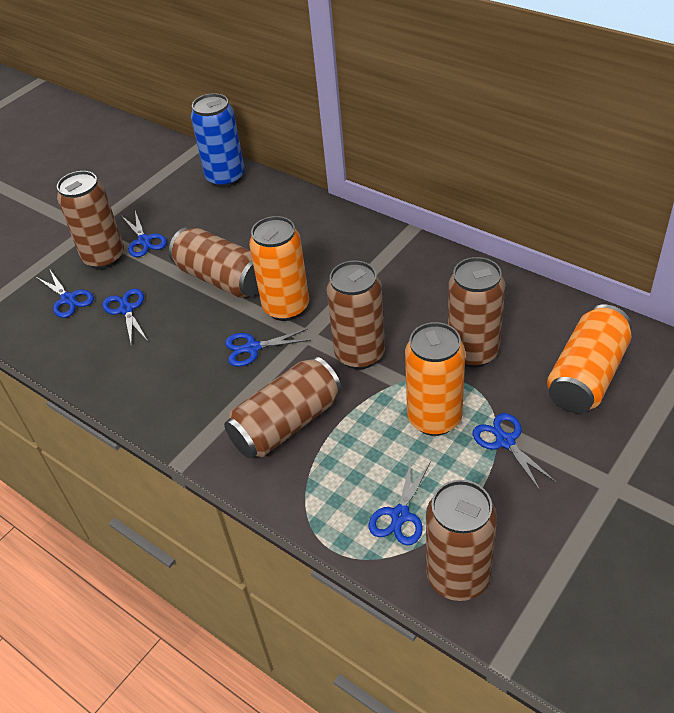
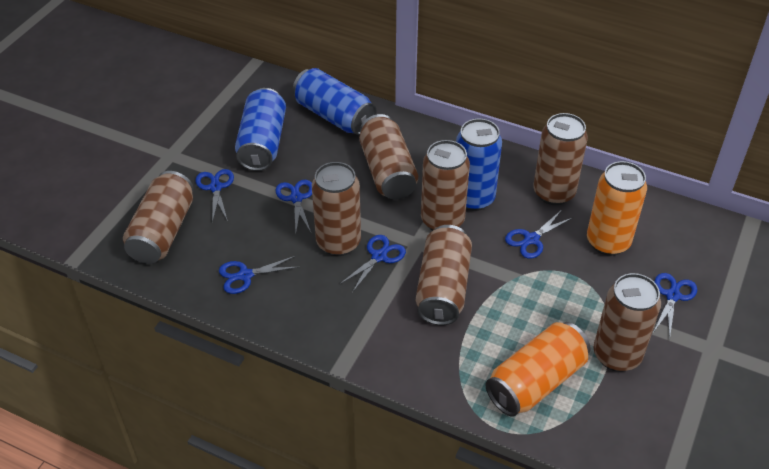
blue can: 1 -> 3
brown can: 6 -> 7
orange can: 3 -> 2

